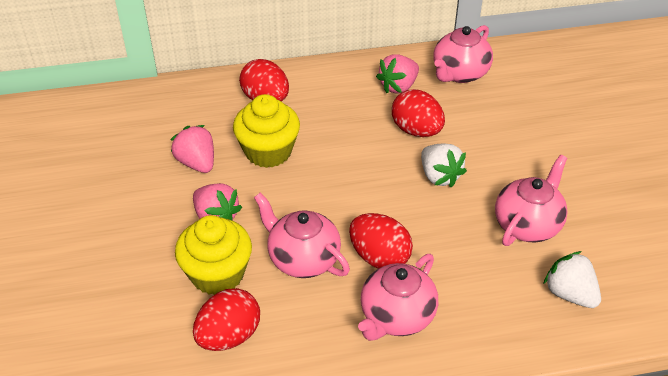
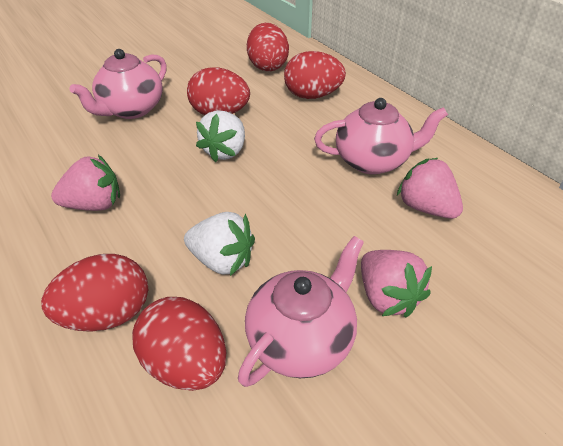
pink teapot: 4 -> 3
red egg: 4 -> 5
yellow cupcake: 2 -> 0

